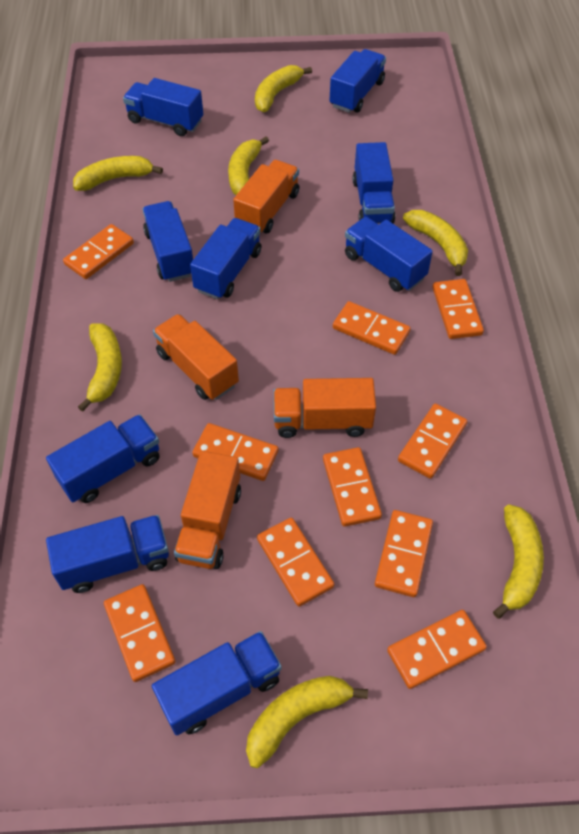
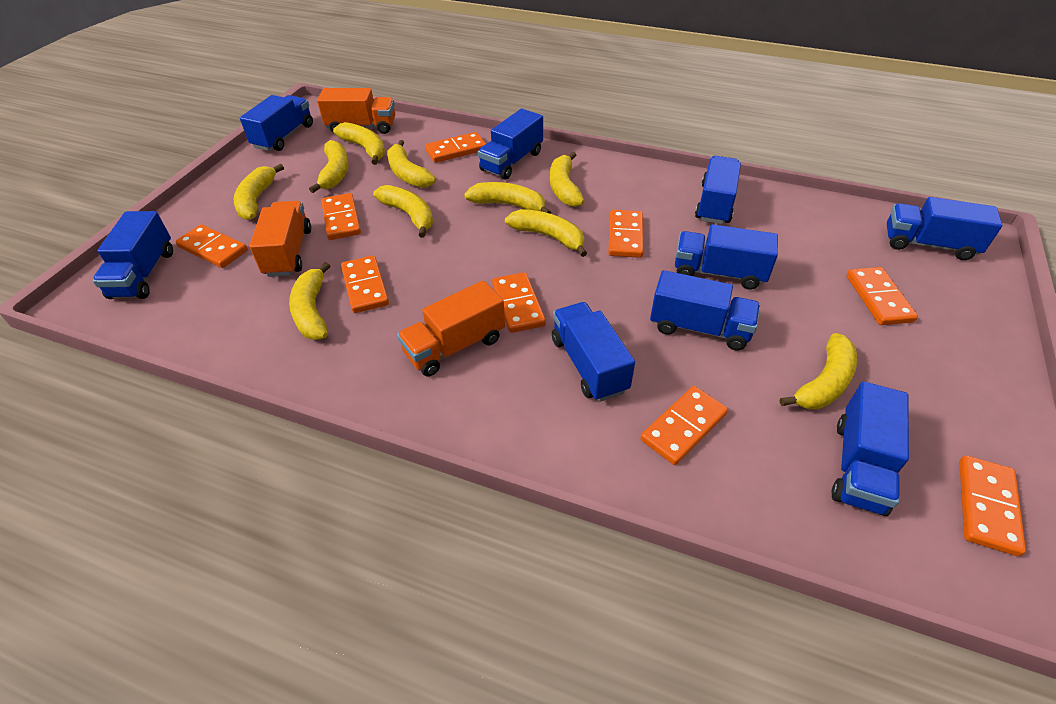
orange domino: 10 -> 9
orange truck: 4 -> 3
yellow banana: 7 -> 10

